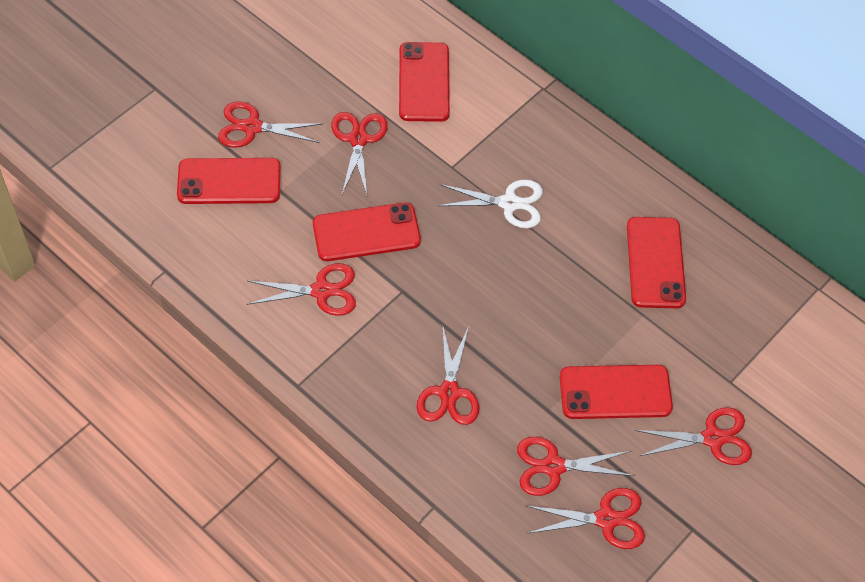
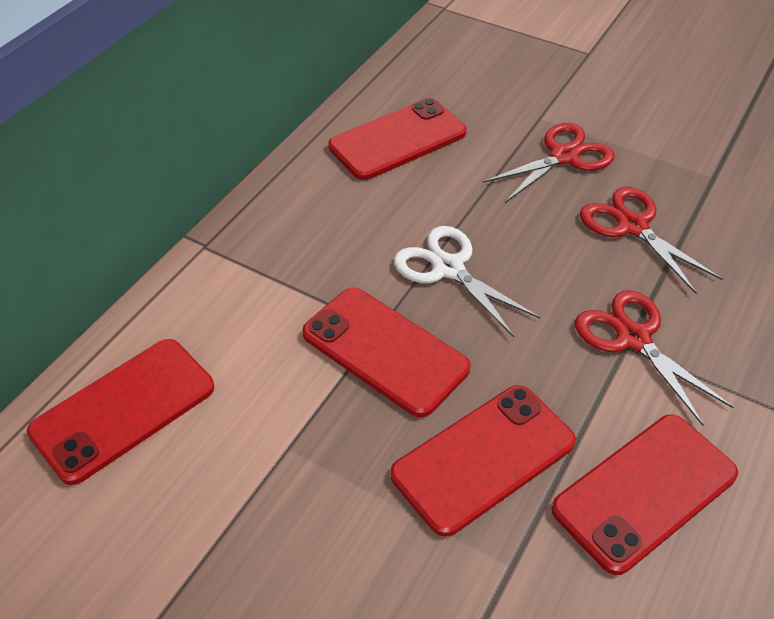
red scissors: 7 -> 3

